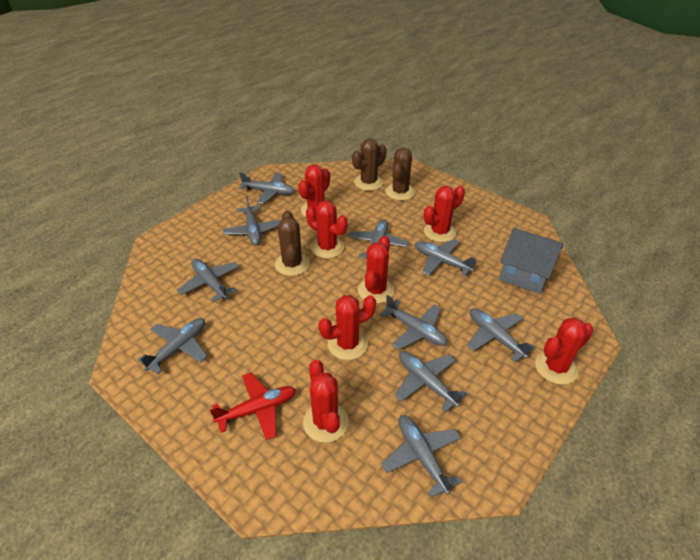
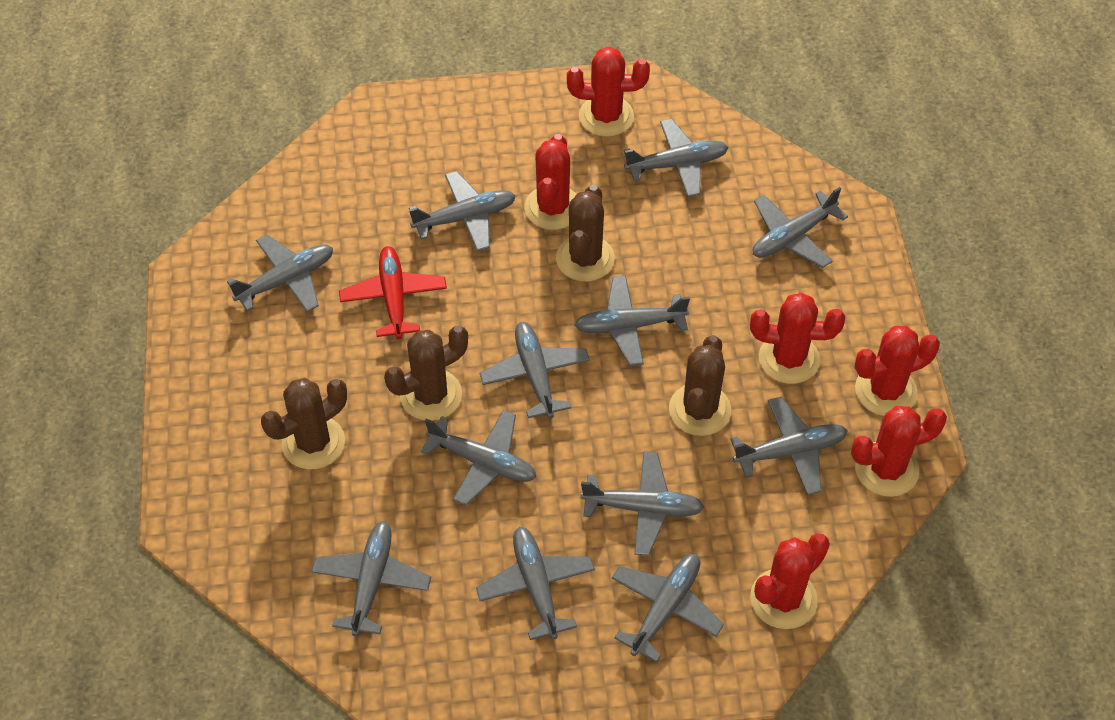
brown cactus: 3 -> 4
grey house: 1 -> 0
grey plane: 10 -> 12
red cactus: 7 -> 6

